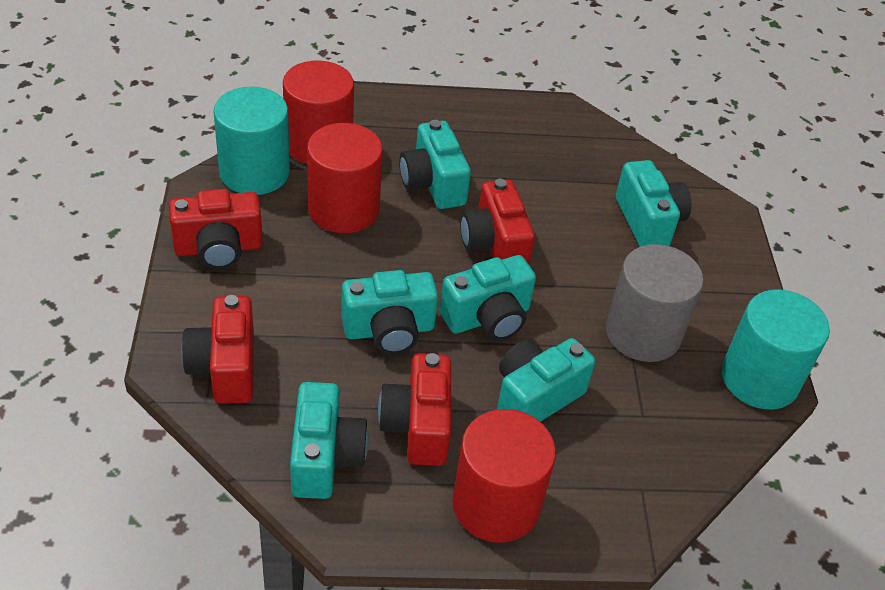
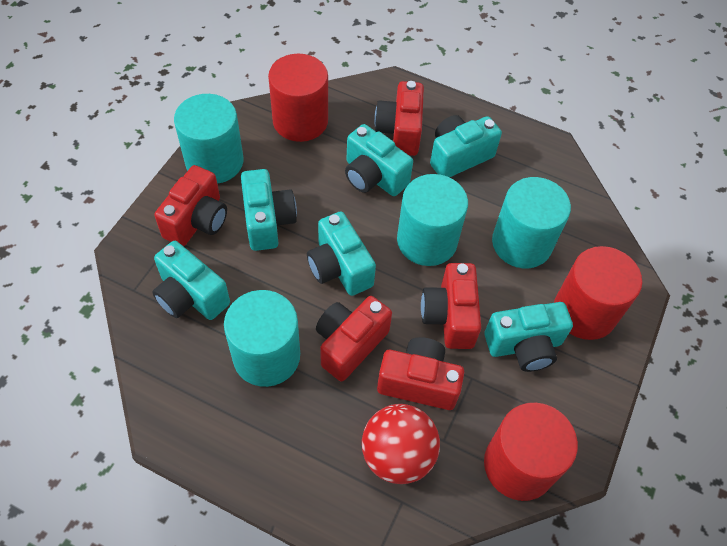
grey cylinder: 1 -> 0
red ball: 0 -> 1
red camera: 4 -> 5
turquoise cylinder: 2 -> 4

